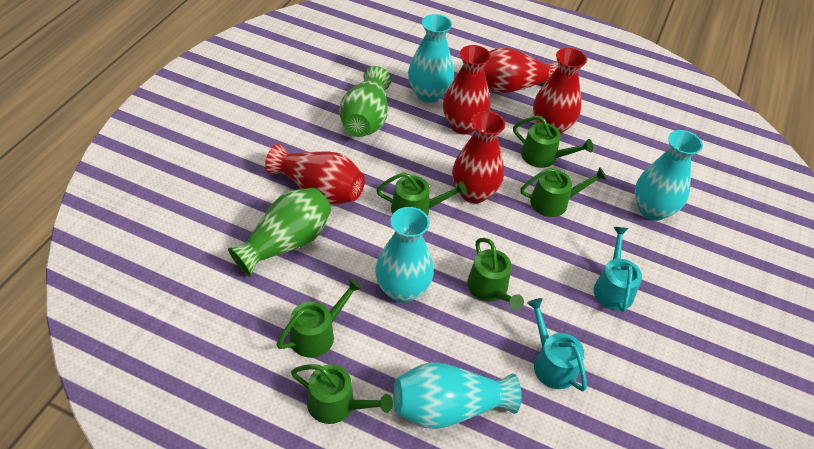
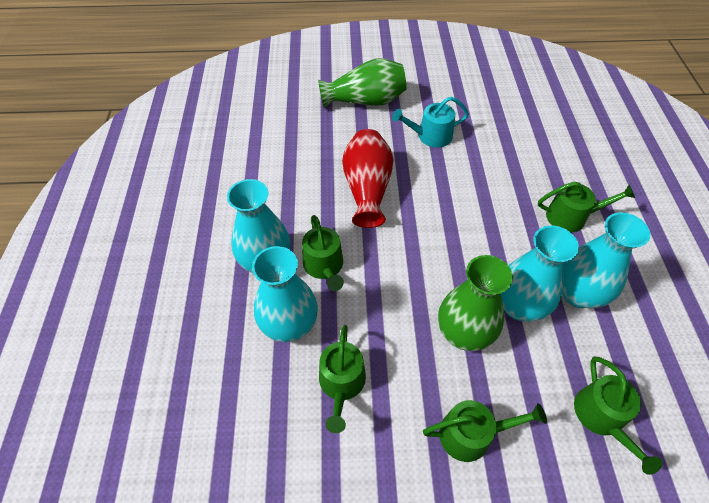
green watering can: 6 -> 5
red vase: 5 -> 1
turquoise watering can: 2 -> 1

